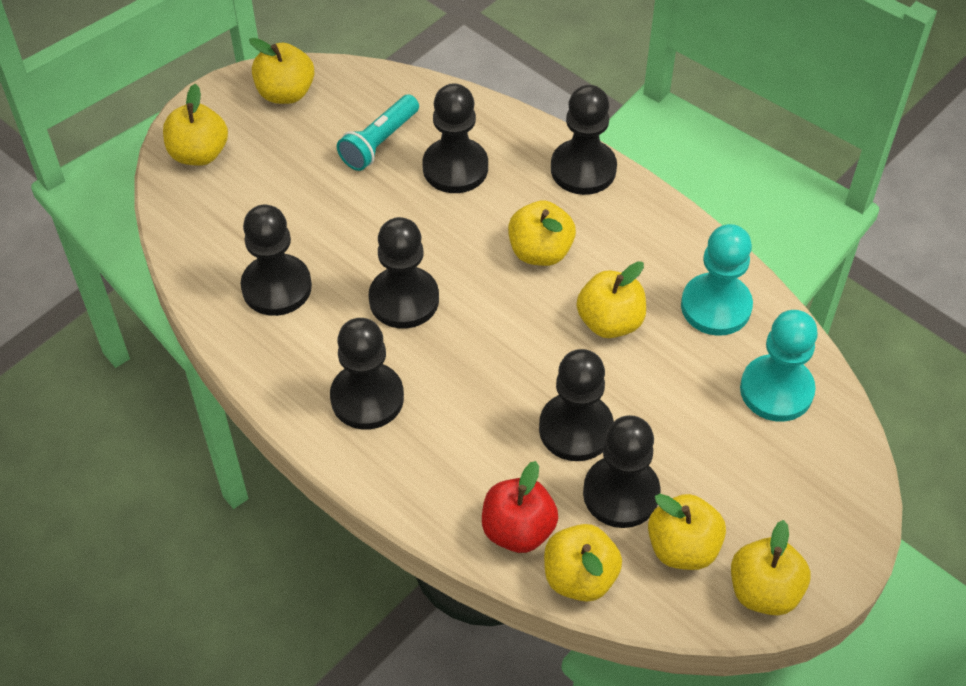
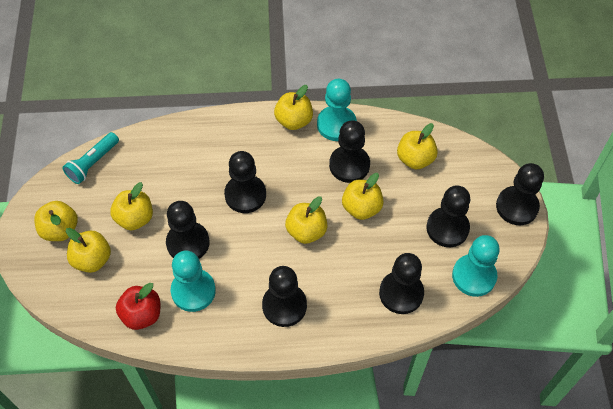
turquoise pawn: 2 -> 3

